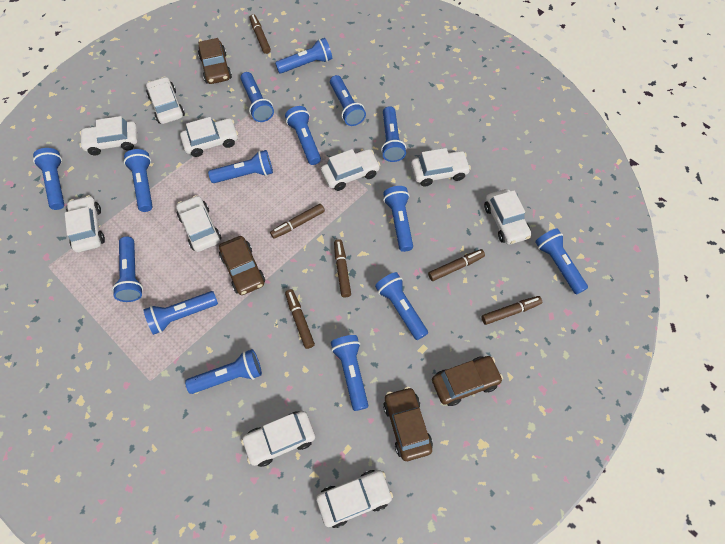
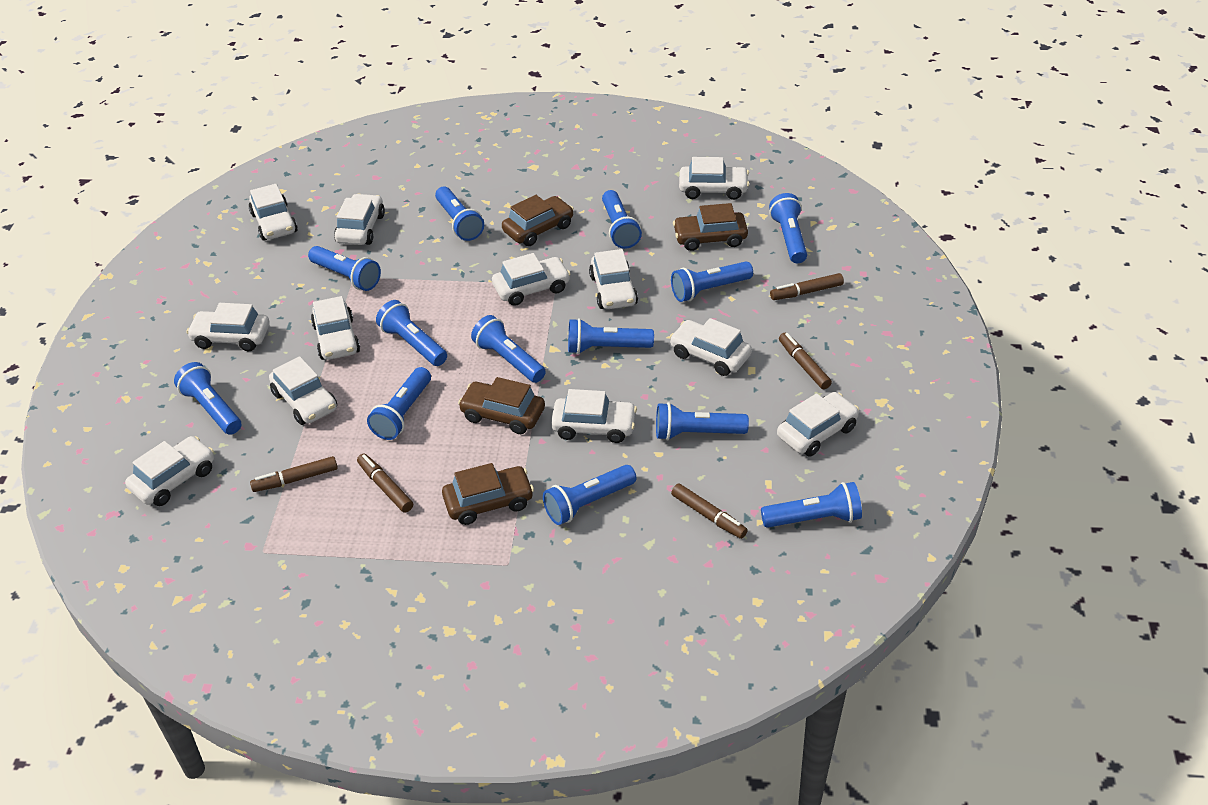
blue flashlight: 15 -> 13
brown marker: 6 -> 5
white car: 10 -> 12

